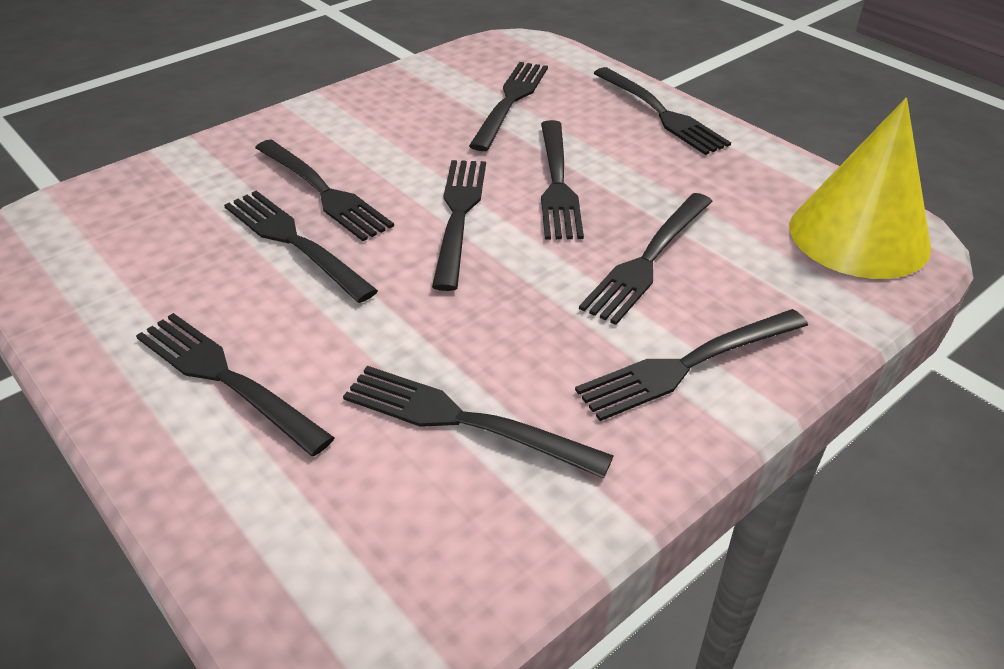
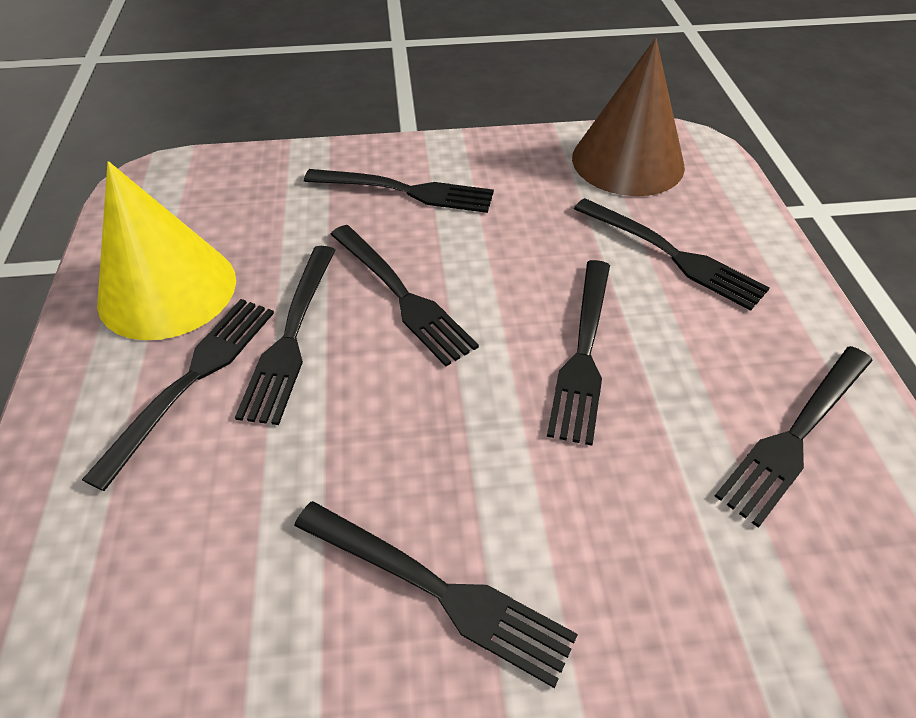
black fork: 10 -> 8
brown cone: 0 -> 1

